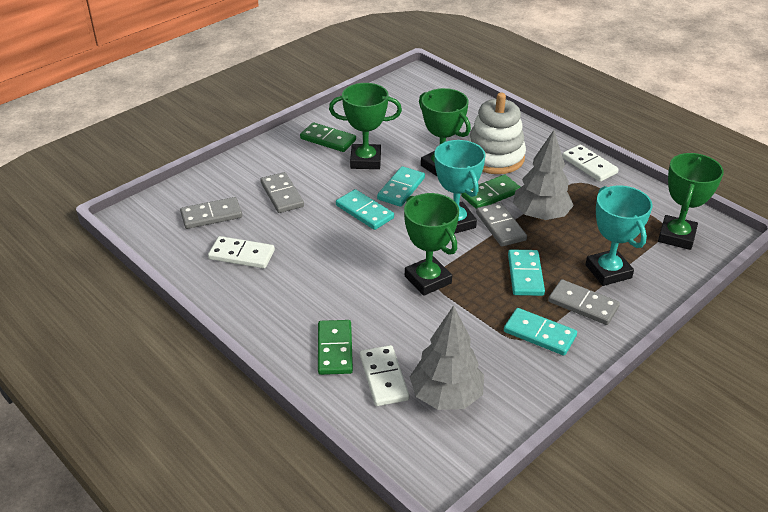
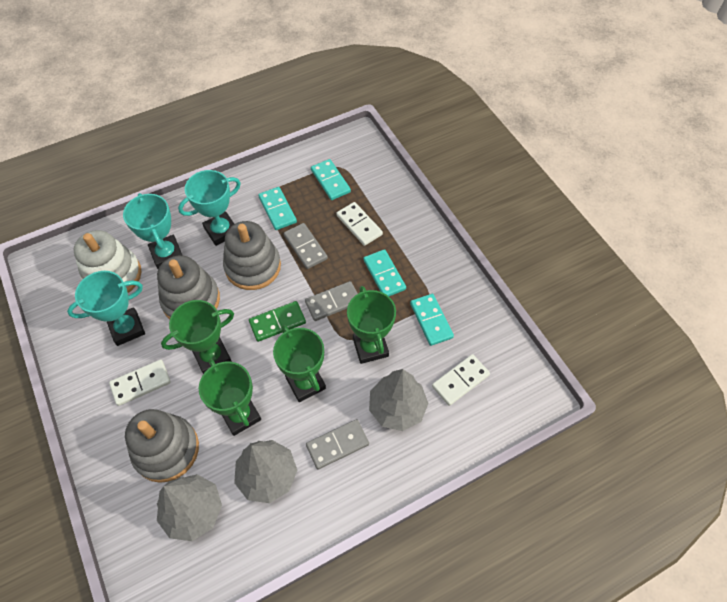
green domino: 3 -> 1
grey domino: 4 -> 3
grey stacking toy: 0 -> 3
grey tree: 2 -> 3
turquoise trophy: 2 -> 3

